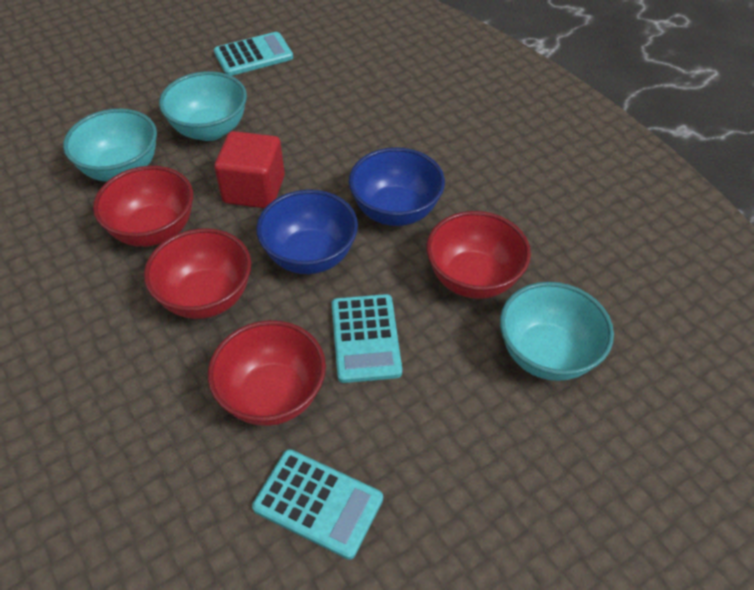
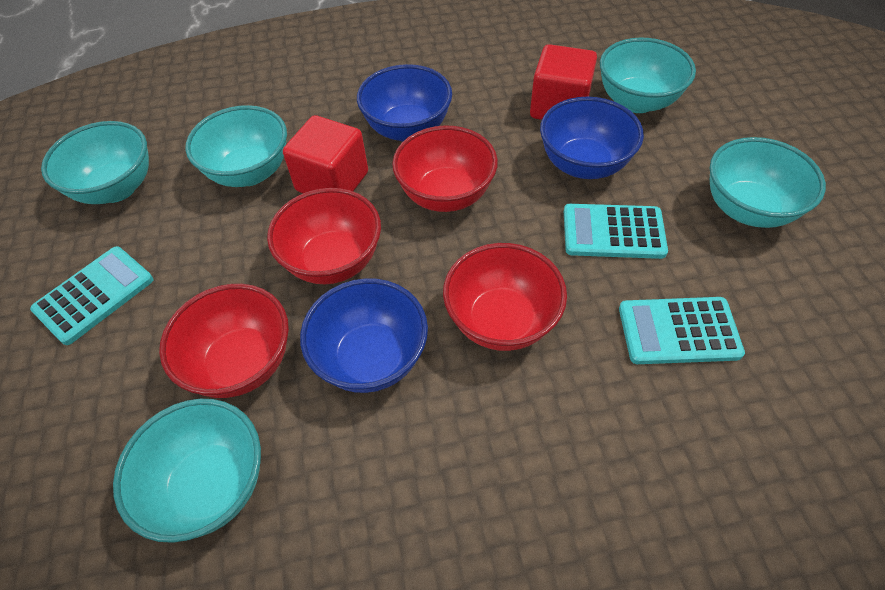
blue bowl: 2 -> 3
red cube: 1 -> 2
turquoise bowl: 3 -> 5

